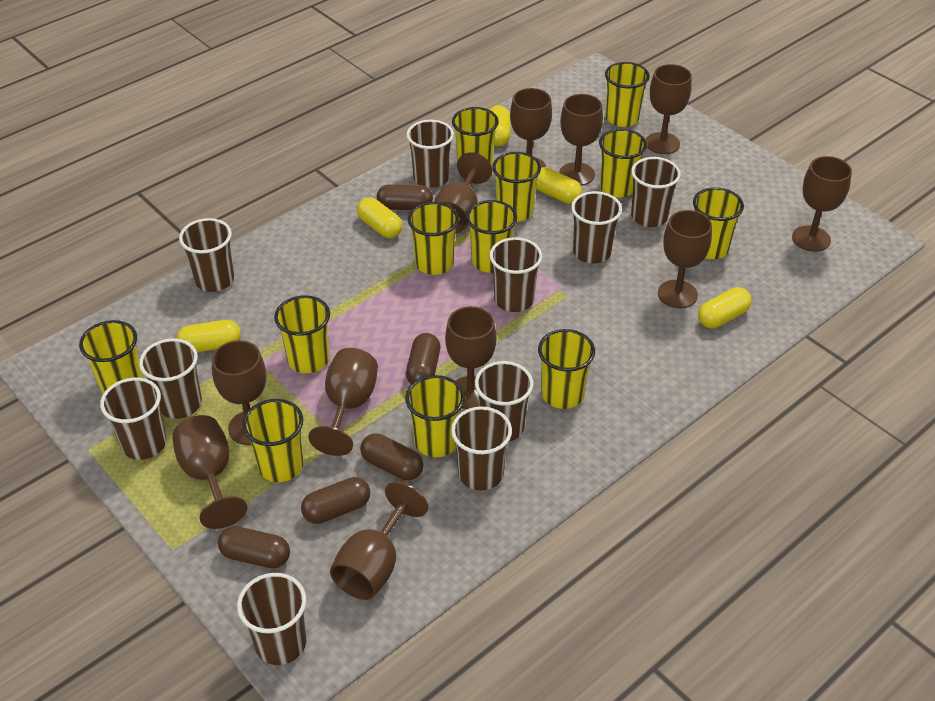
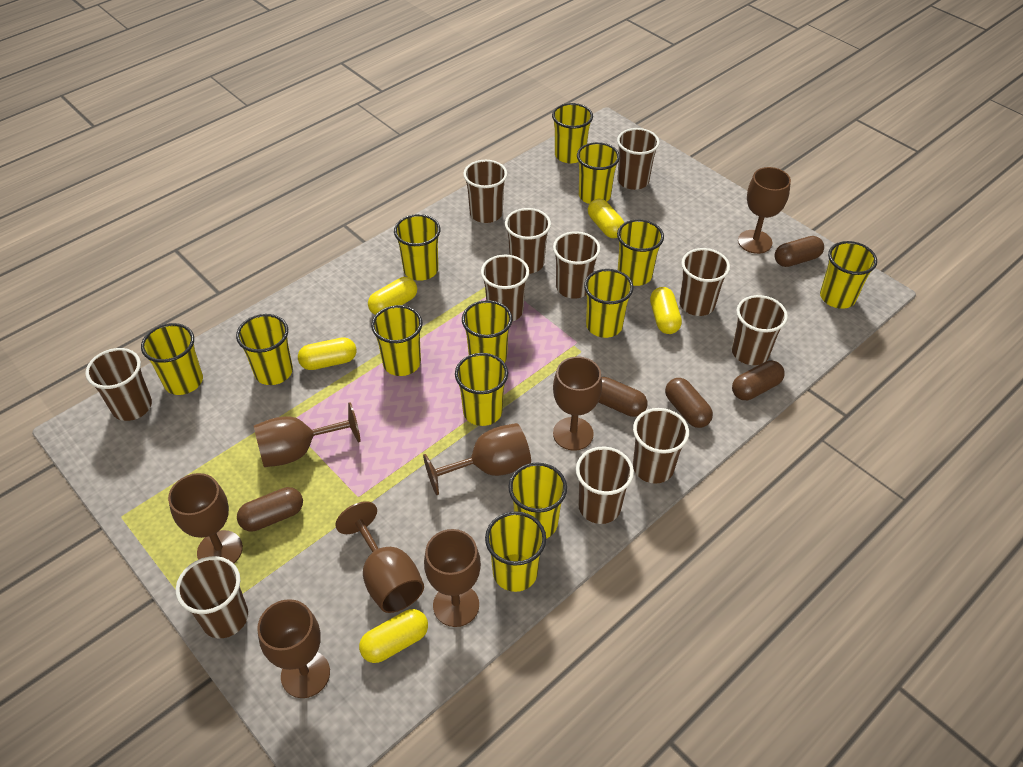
brown cup: 10 -> 11
brown goblet: 11 -> 8
yellow cup: 12 -> 13

